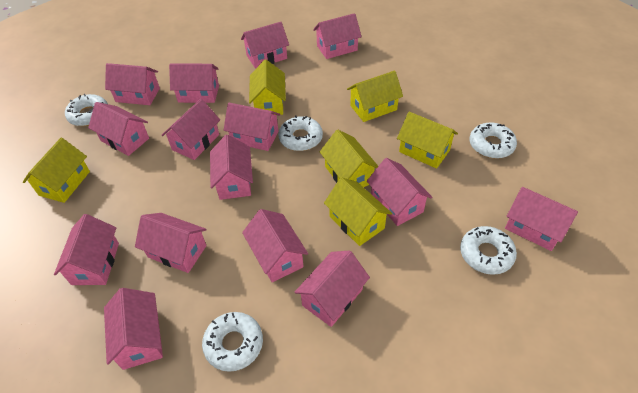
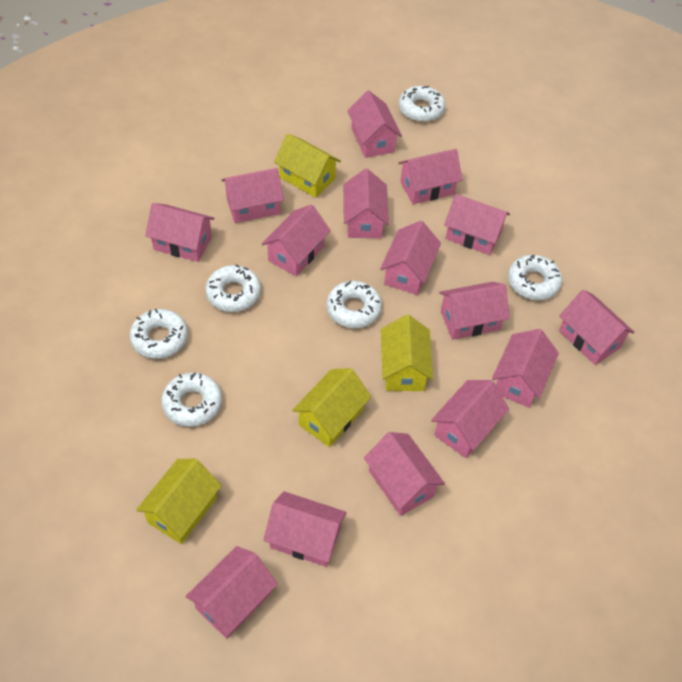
white donut: 5 -> 6
yellow house: 6 -> 4

